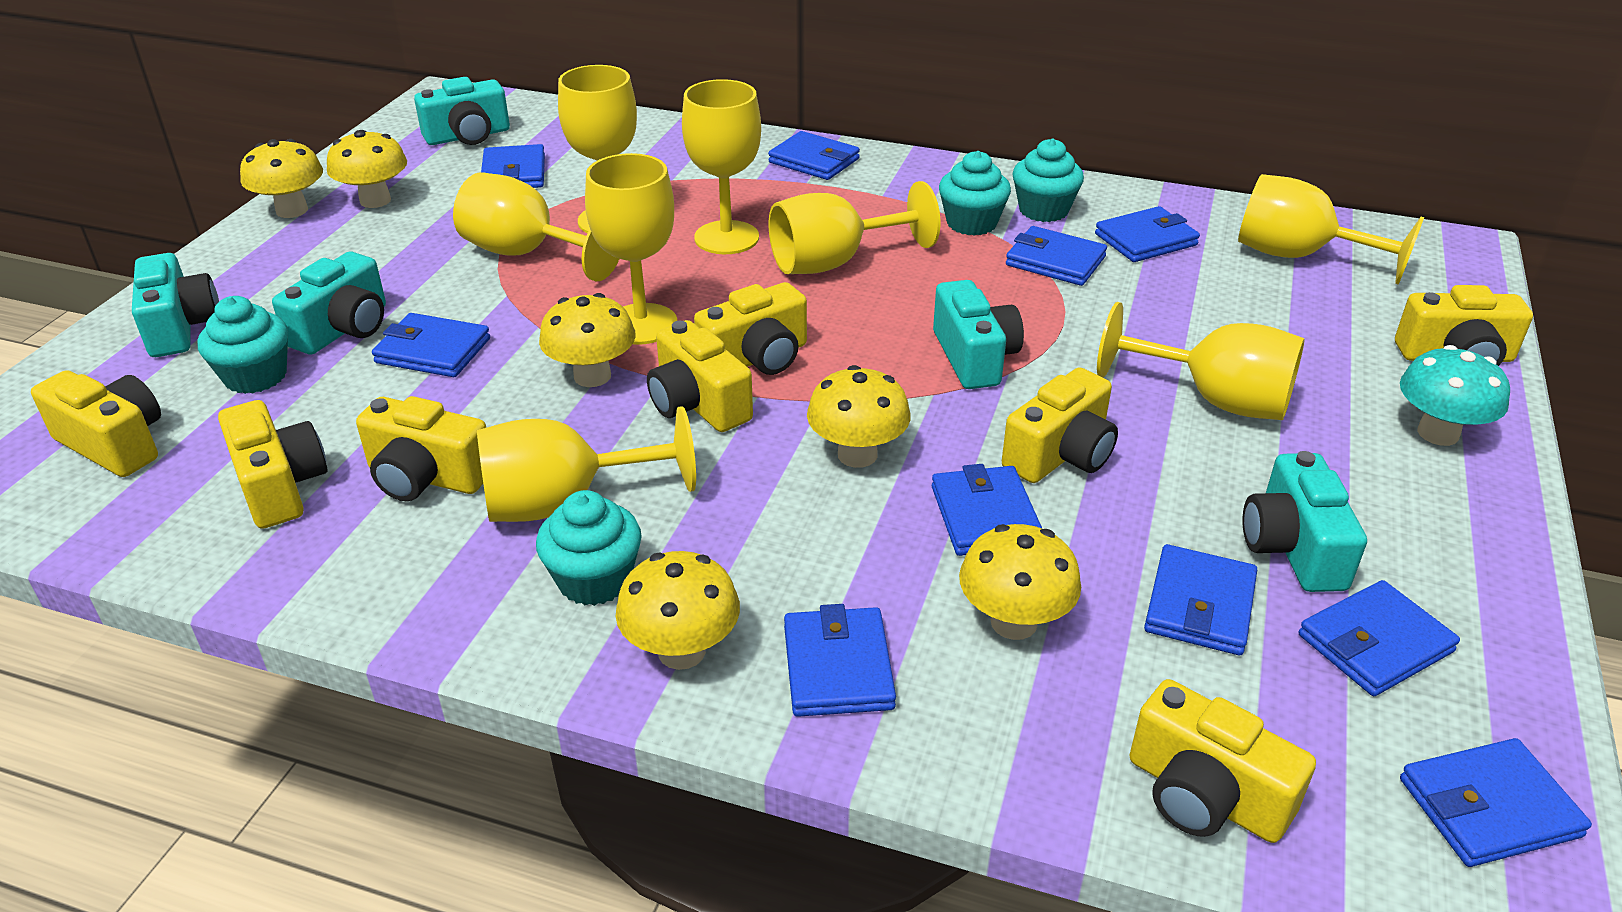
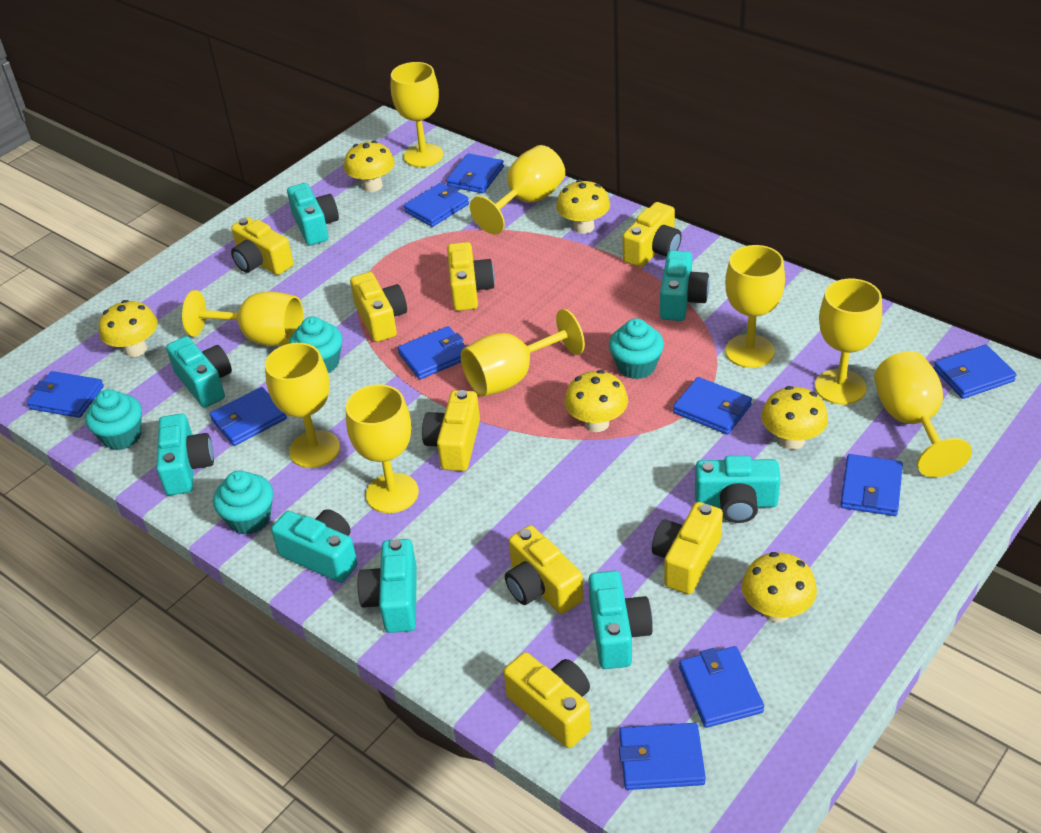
turquoise camera: 5 -> 8
turquoise mushroom: 1 -> 0
yellow goblet: 8 -> 9

